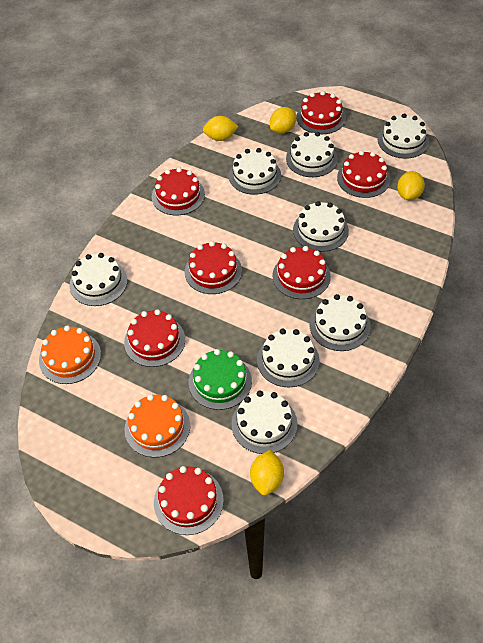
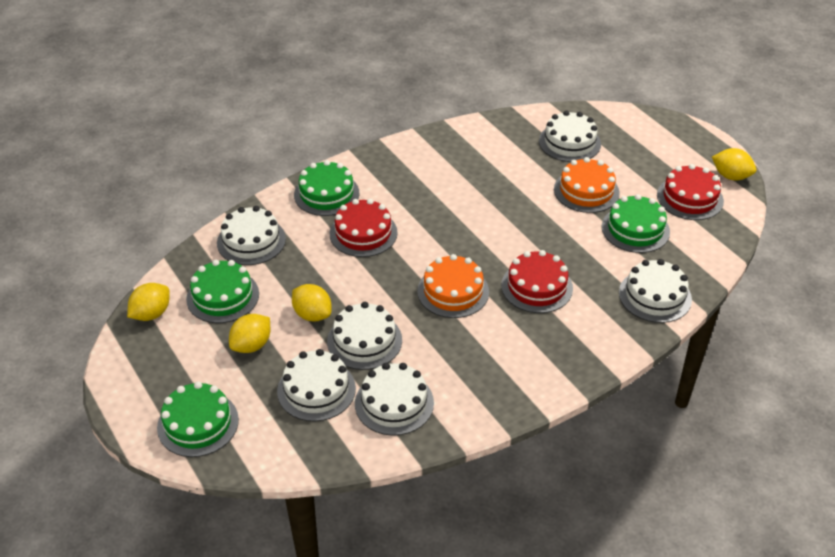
green cake: 1 -> 4
red cake: 7 -> 3
white cake: 8 -> 6

